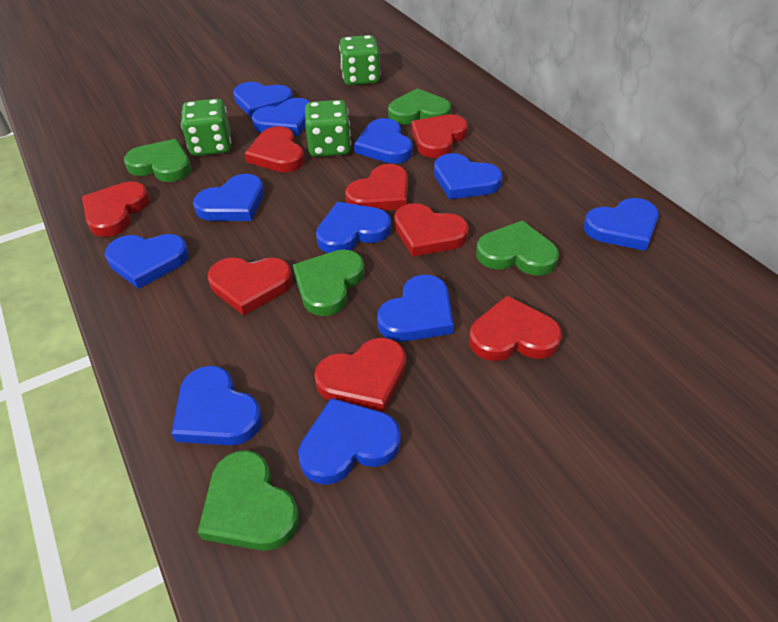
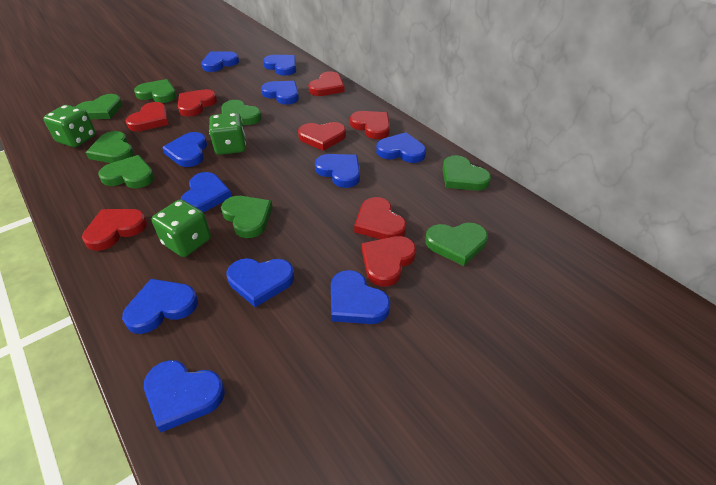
green heart: 5 -> 8

